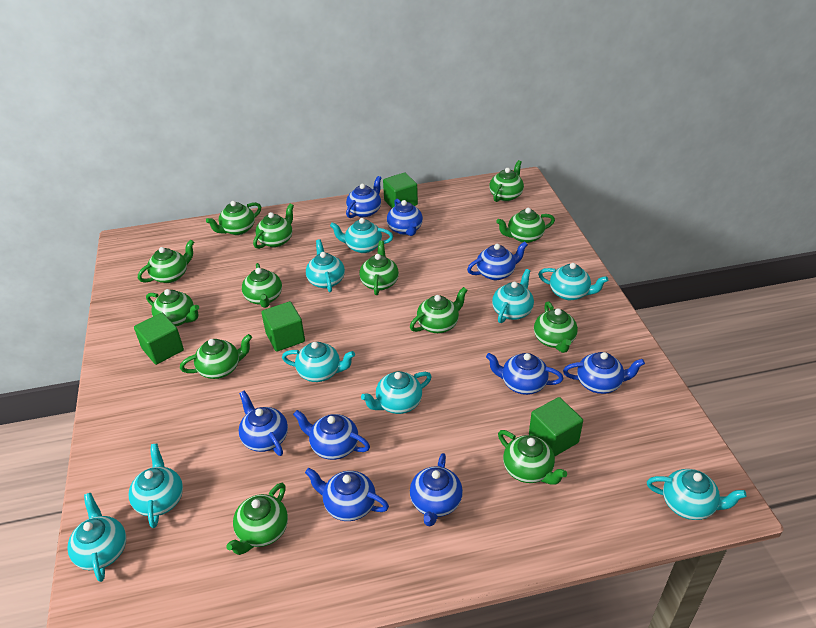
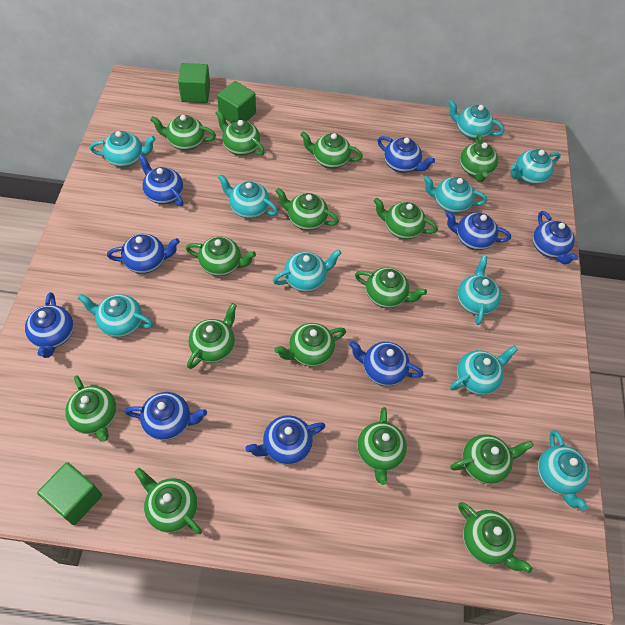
green cube: 4 -> 3
green teapot: 13 -> 15
turquoise teapot: 9 -> 10

